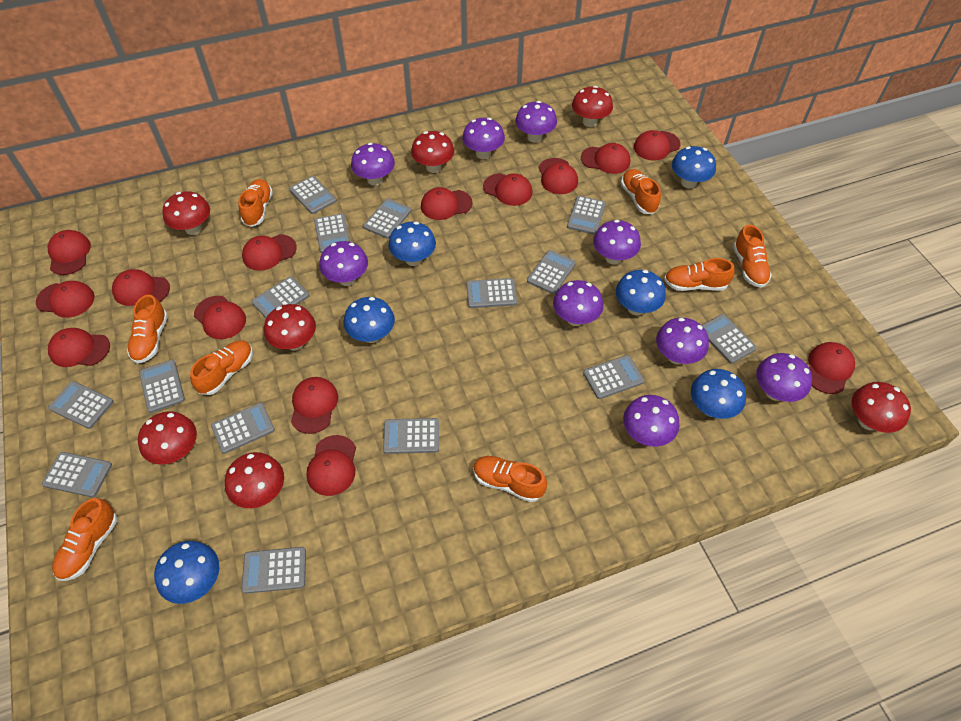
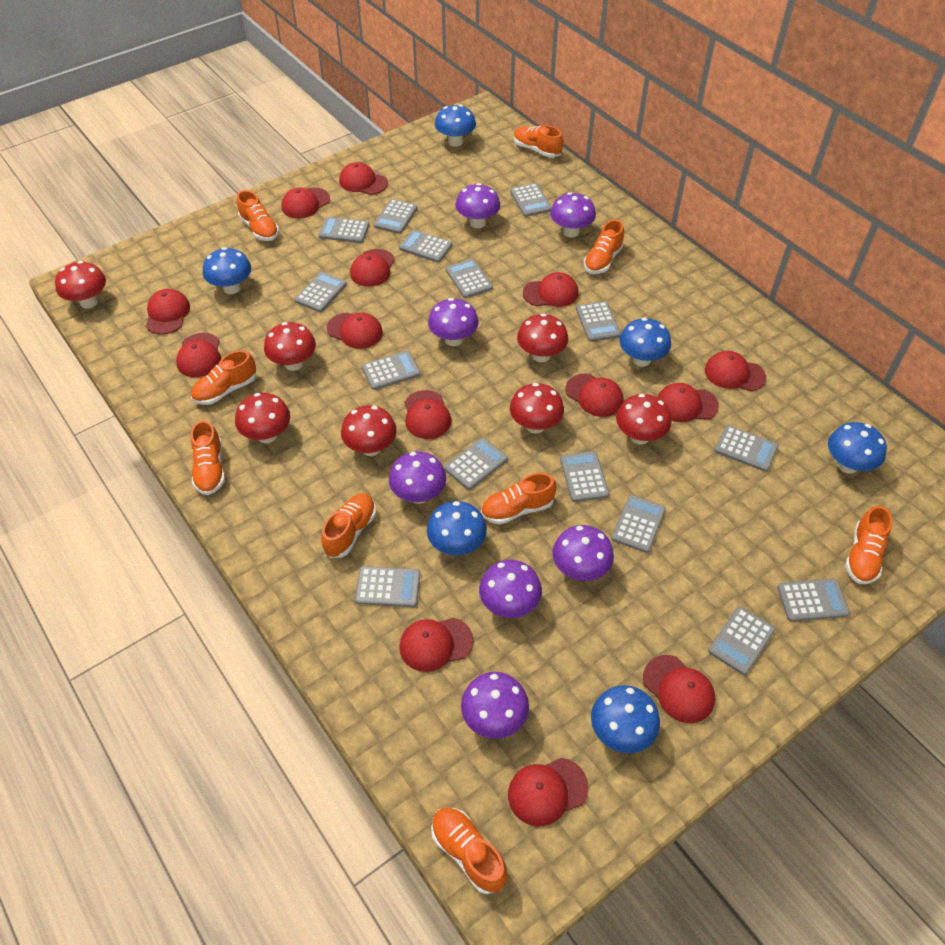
orange shoe: 8 -> 9
purple mushroom: 9 -> 7

